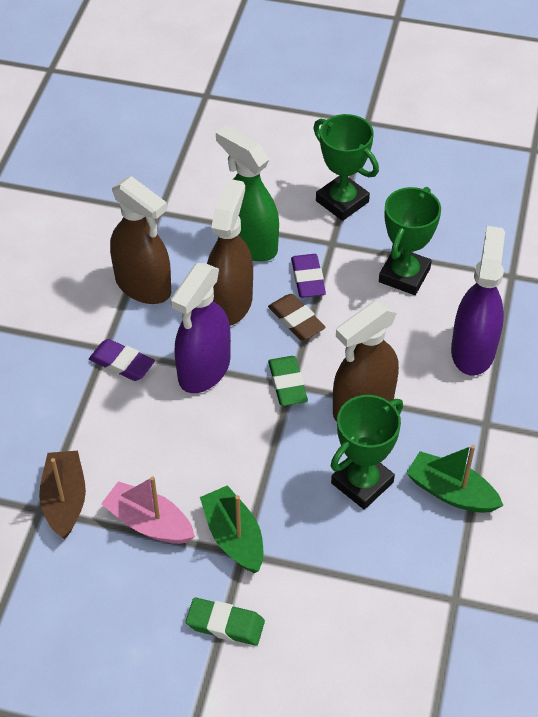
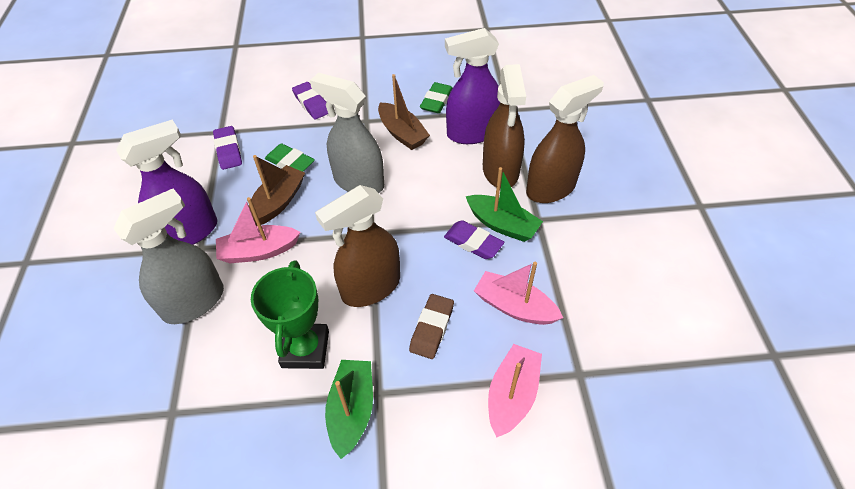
brown boat: 1 -> 2
green spray bottle: 1 -> 0
green trophy: 3 -> 1
grey spray bottle: 0 -> 2
pink boat: 1 -> 3
purple eraser: 2 -> 3

